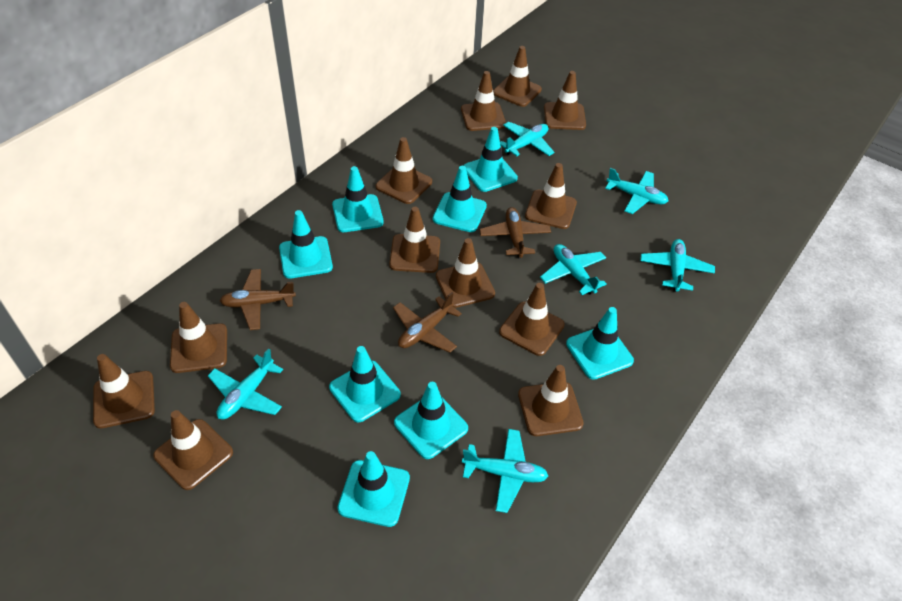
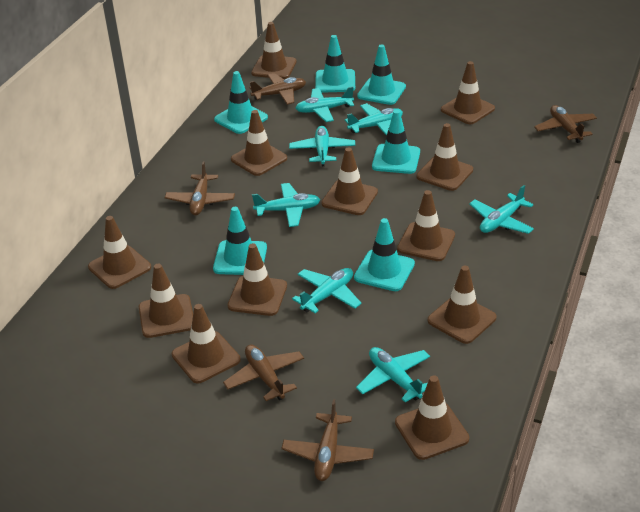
brown plane: 3 -> 5
turquoise plane: 6 -> 7
turquoise traffic cone: 8 -> 6

